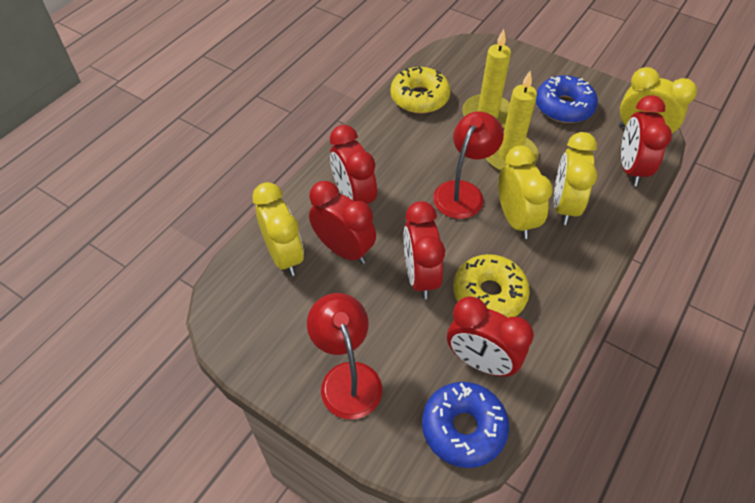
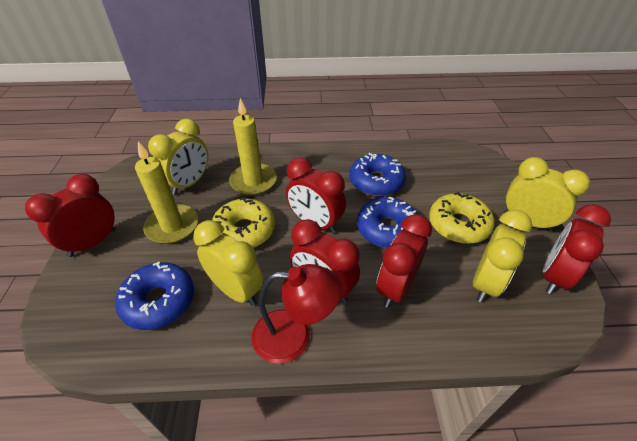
blue donut: 2 -> 3
red lamp: 2 -> 1

